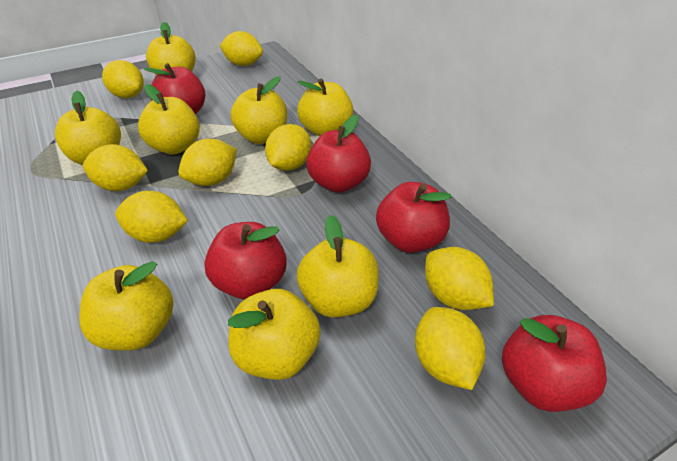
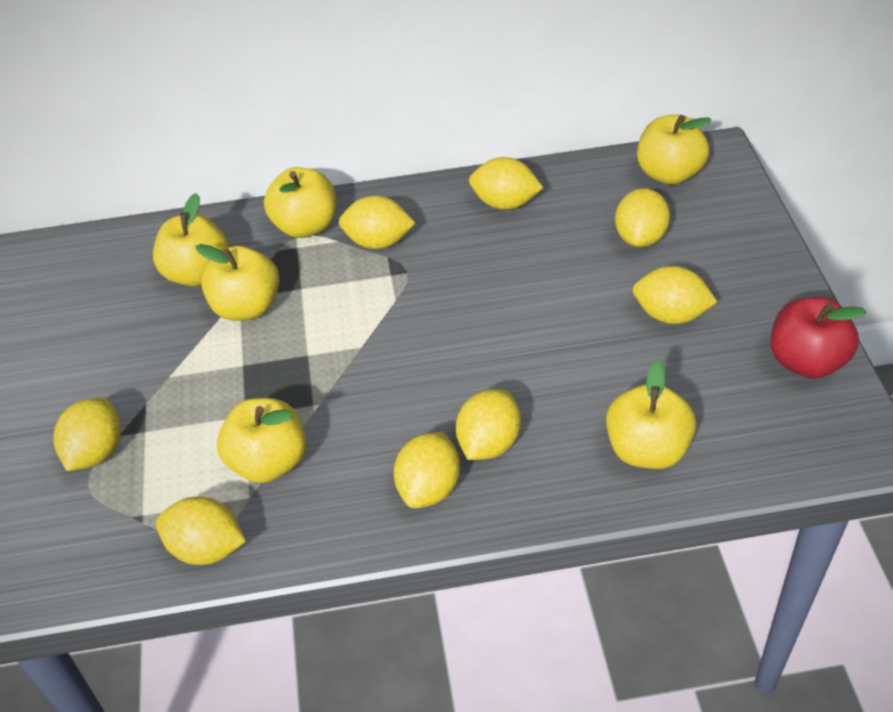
red apple: 5 -> 1
yellow apple: 8 -> 6

